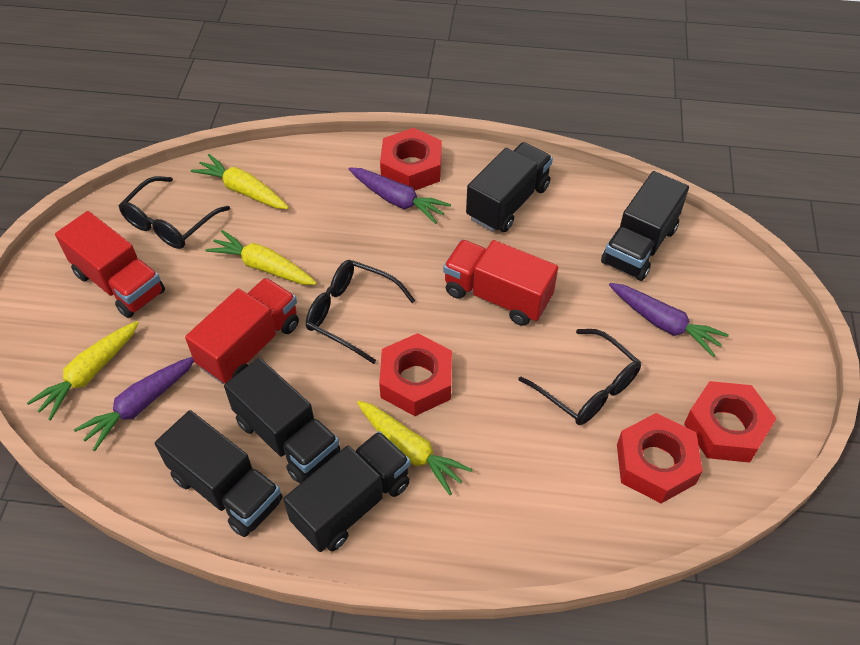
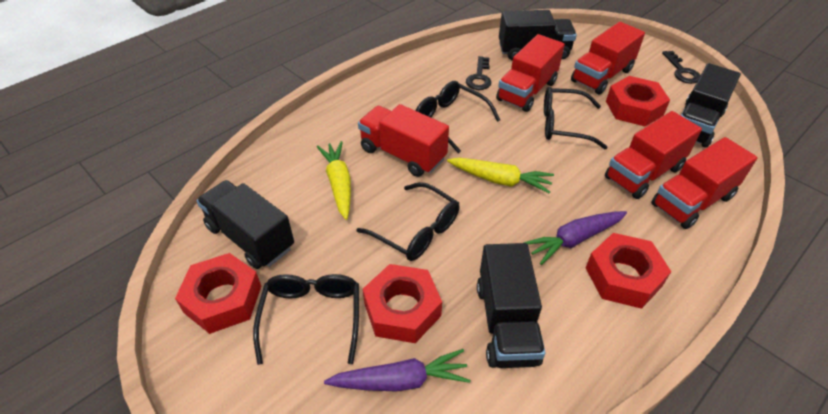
black glasses: 3 -> 4
black key: 0 -> 2
black truck: 5 -> 4
purple carrot: 3 -> 2
red truck: 3 -> 5
yellow carrot: 4 -> 2

